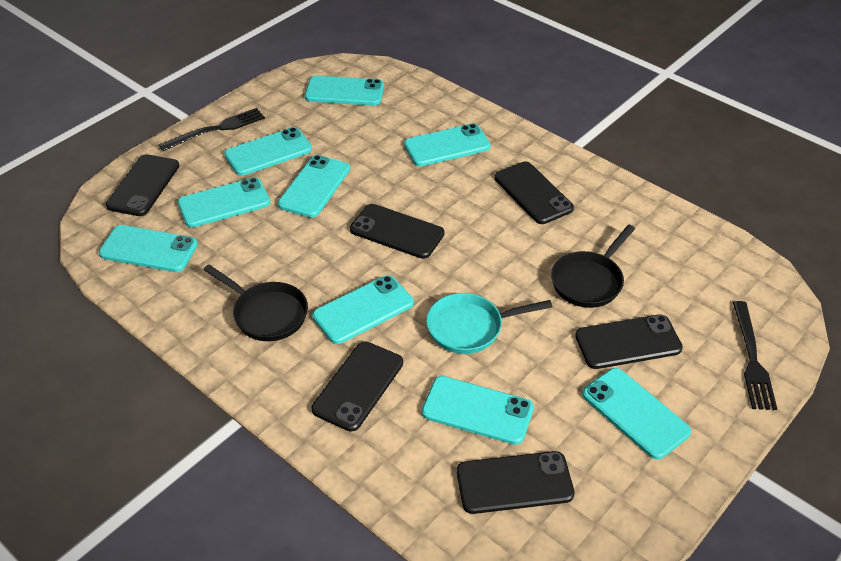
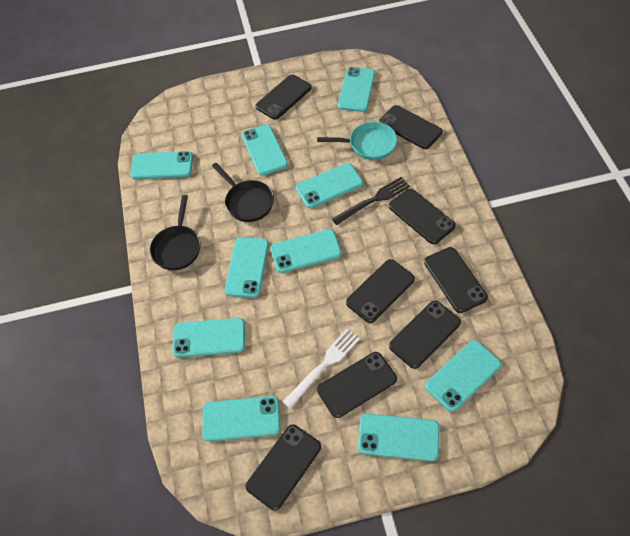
black fork: 2 -> 1
black phone: 6 -> 8
turquoise phone: 9 -> 10
white fork: 0 -> 1

